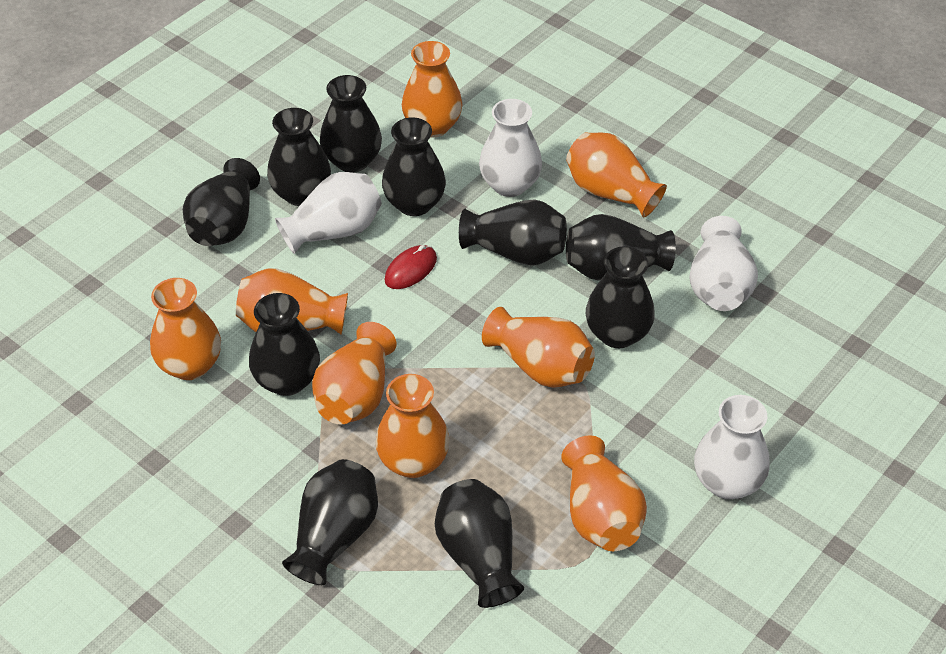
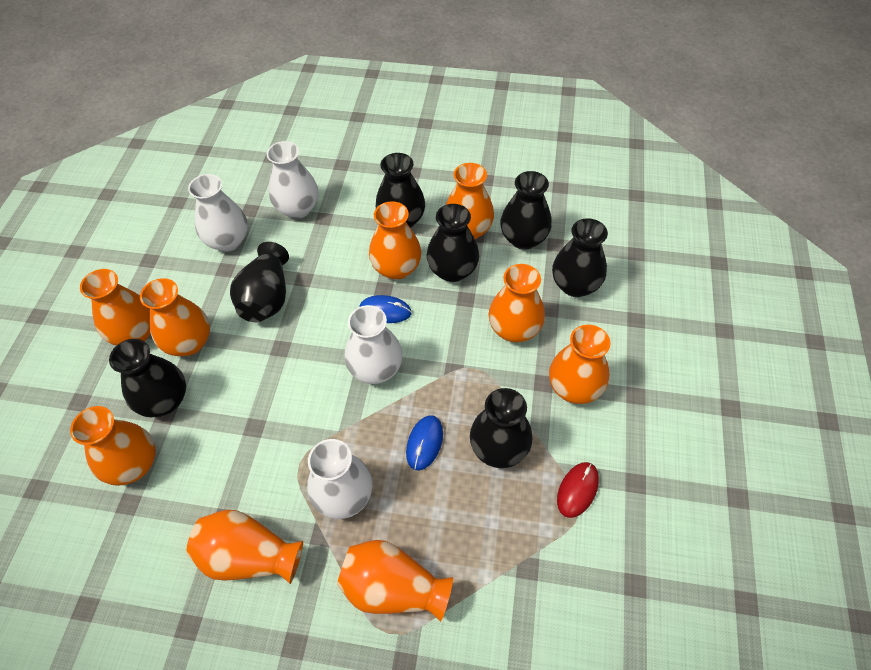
black vase: 10 -> 7
blue mouse: 0 -> 2
orange vase: 8 -> 9

